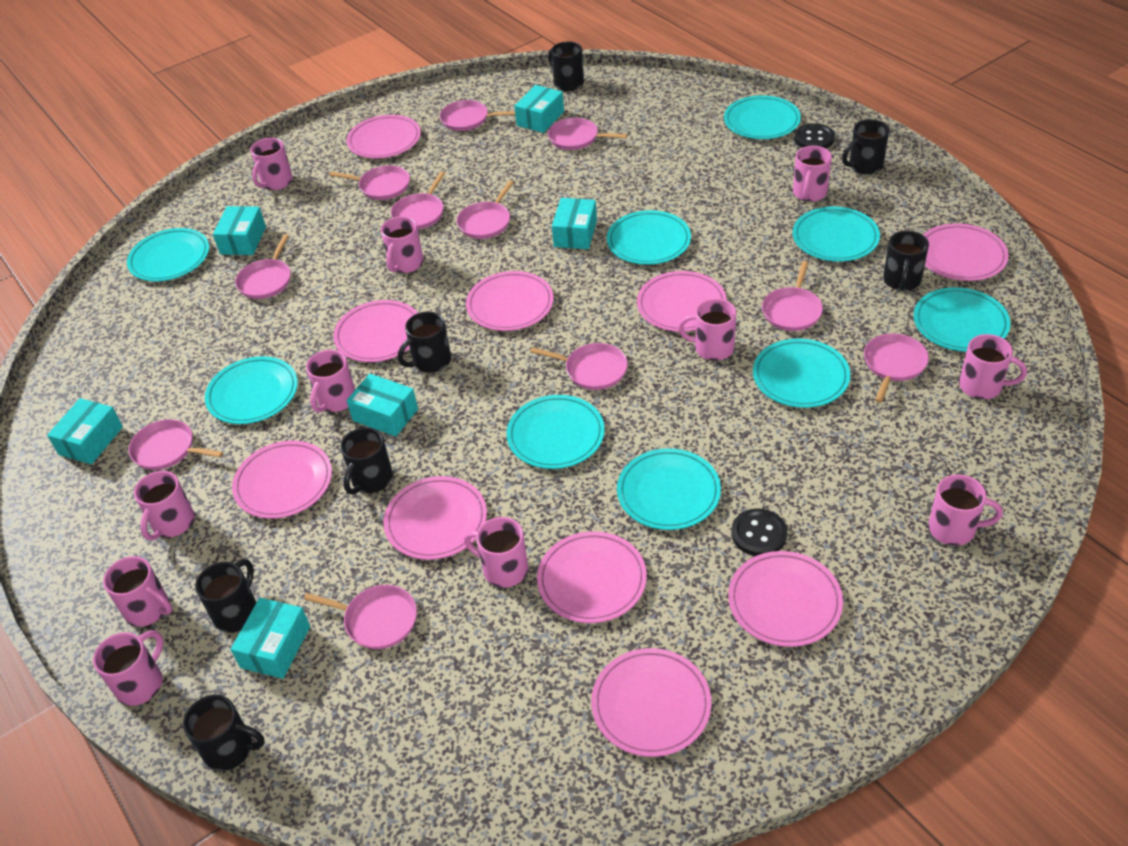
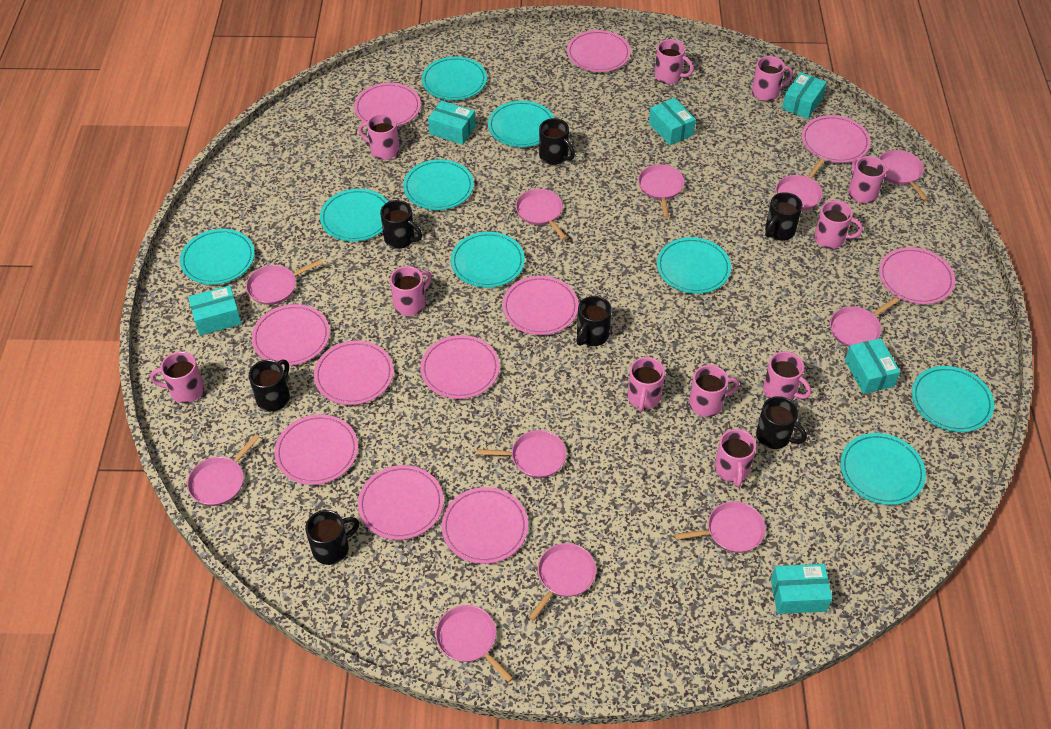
black button: 2 -> 0
pink plate: 10 -> 11

